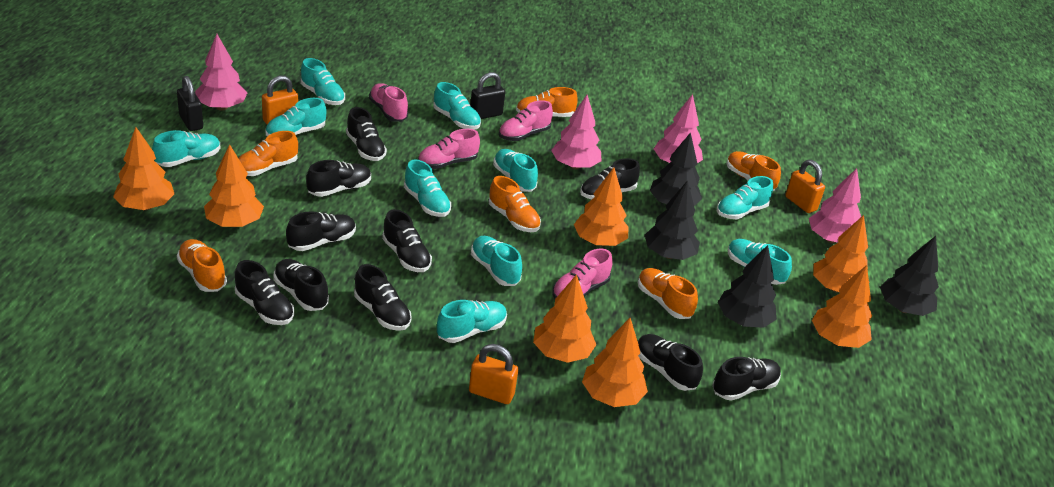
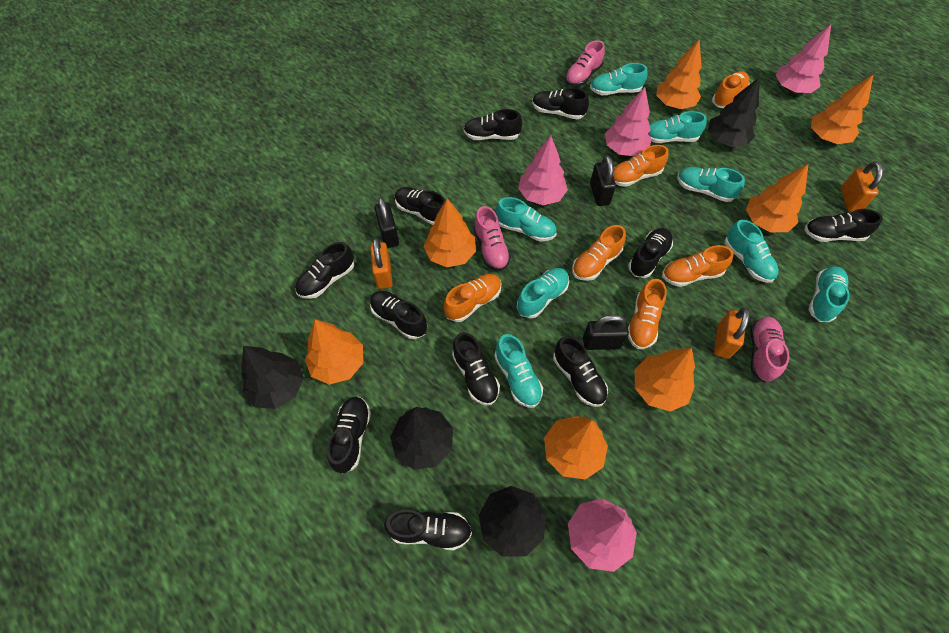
black padlock: 2 -> 3
black shoe: 10 -> 11
pink shoe: 4 -> 3
turquoise shoe: 10 -> 8

